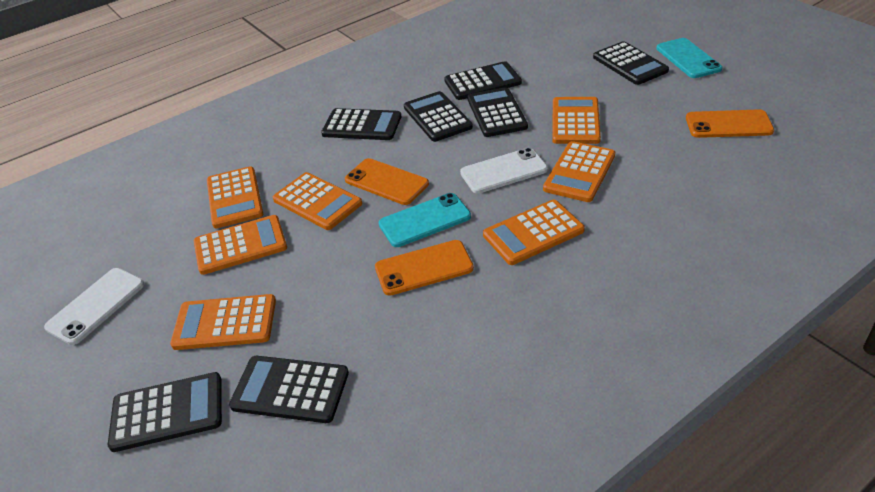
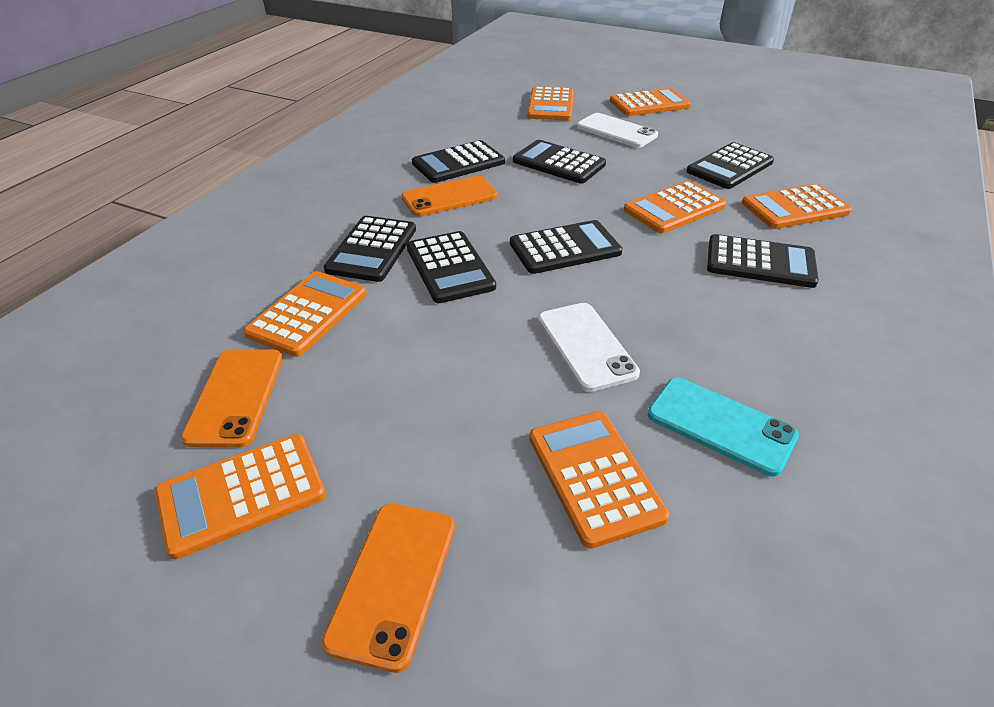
turquoise phone: 2 -> 1

